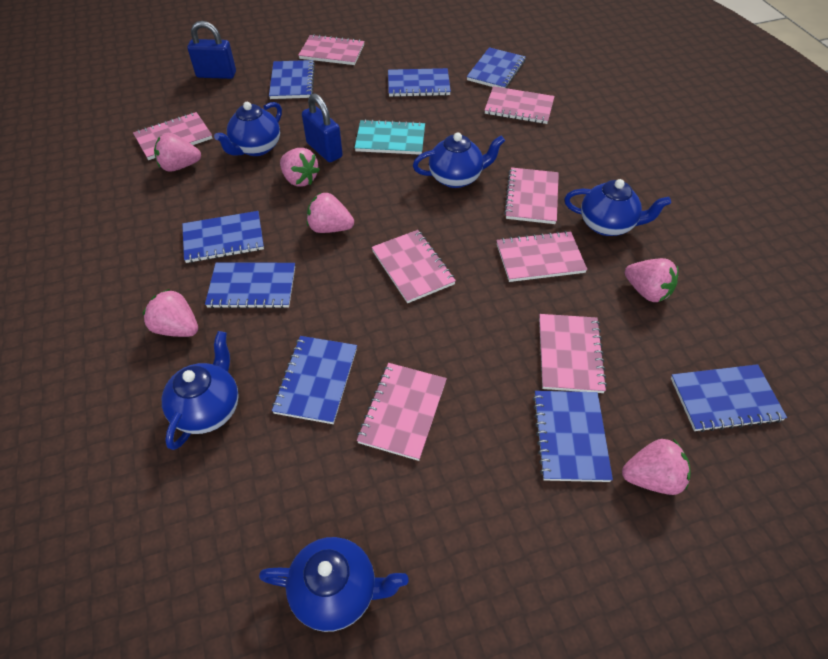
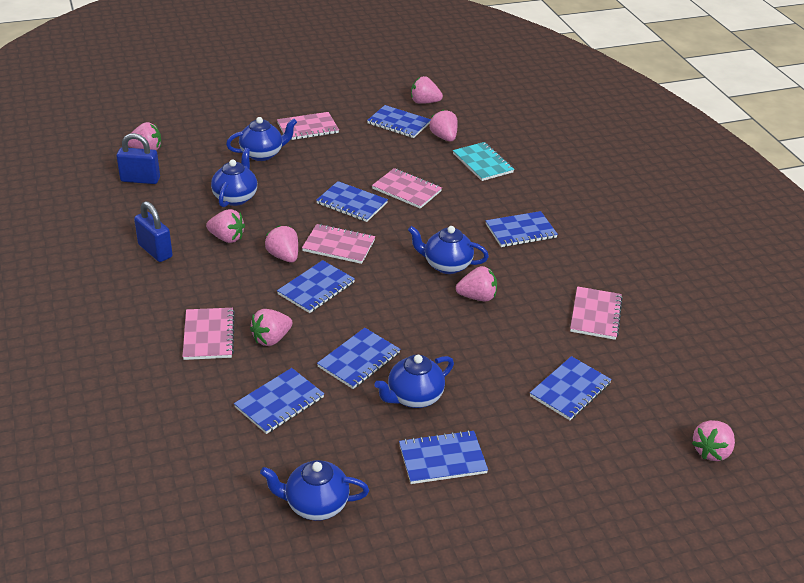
pink notebook: 8 -> 5
pink strawberry: 6 -> 8

